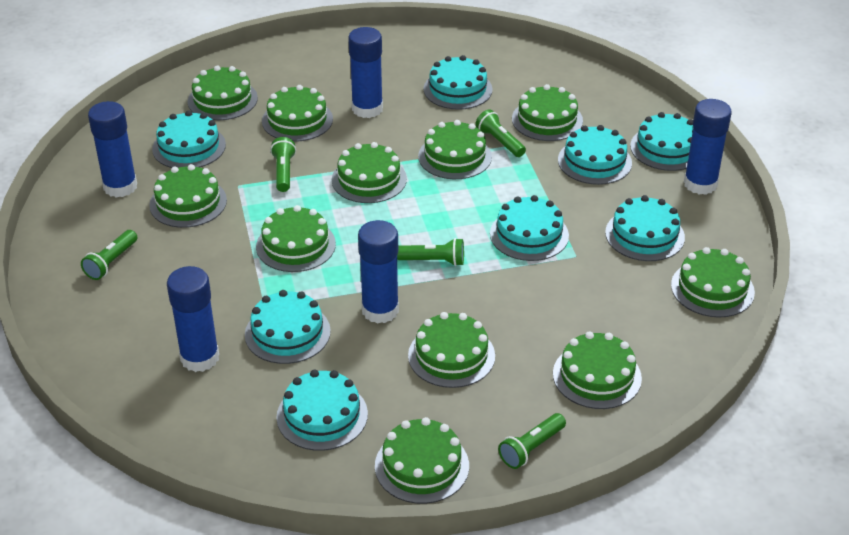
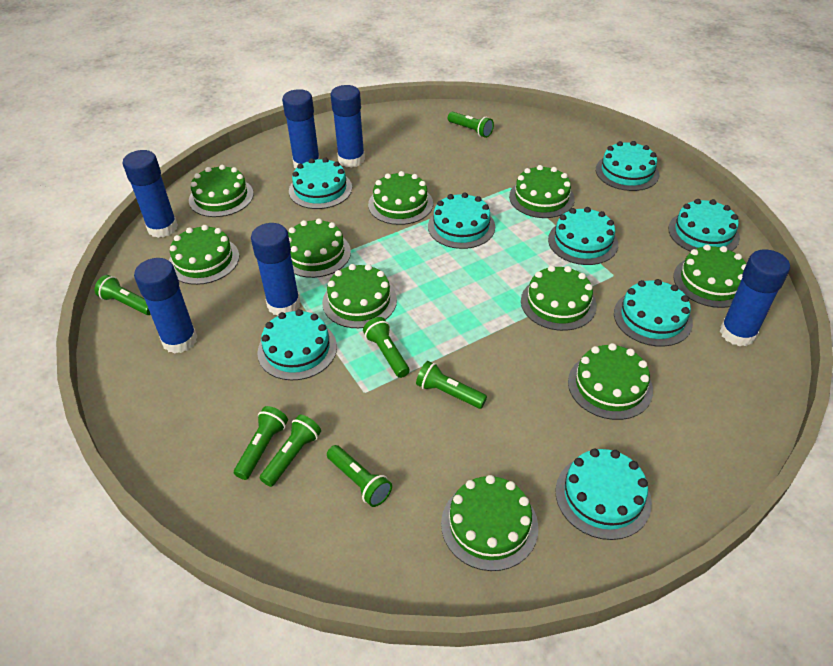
blue glue stick: 5 -> 6
green cake: 11 -> 10
green flashlight: 5 -> 7

